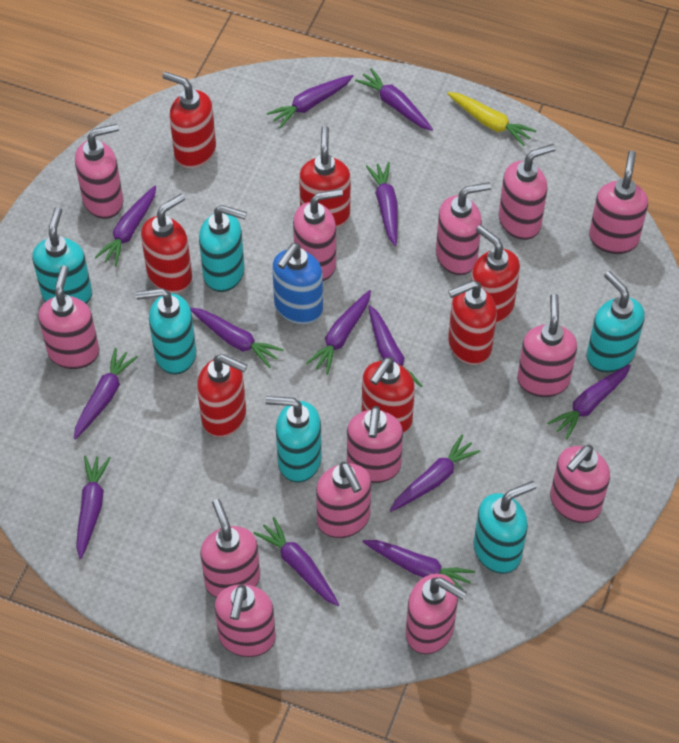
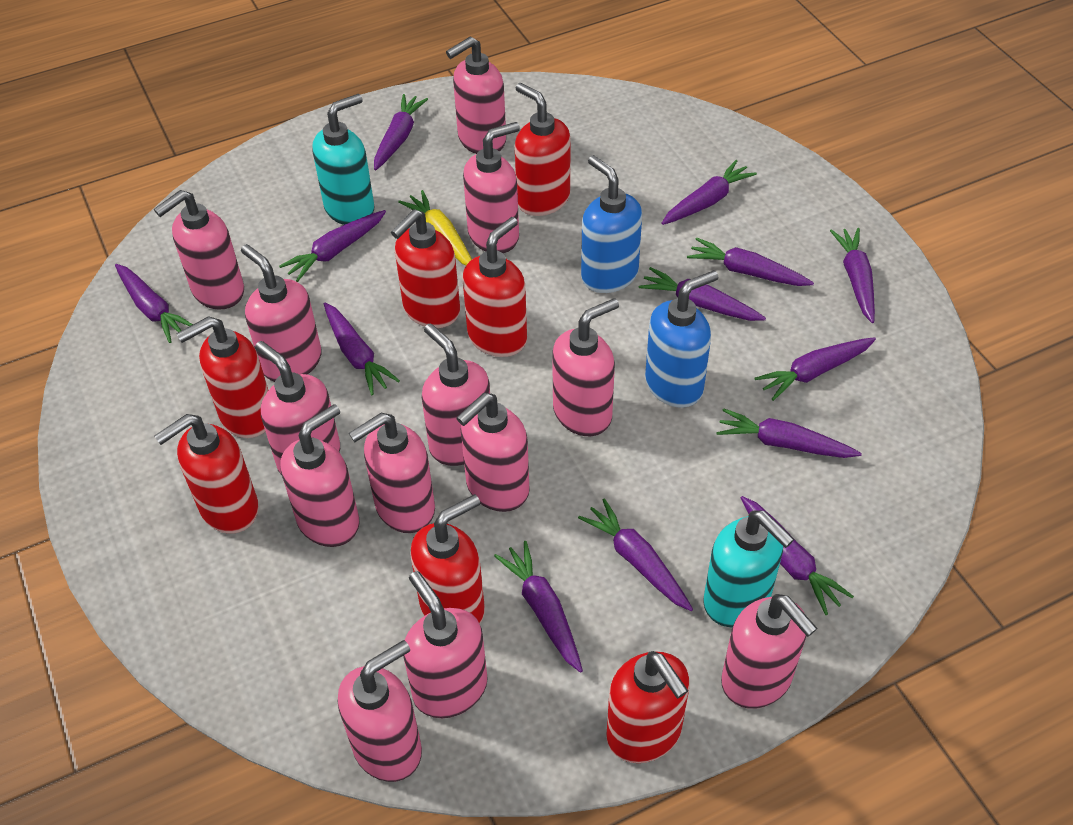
blue soap dispenser: 1 -> 2
turquoise soap dispenser: 6 -> 2

